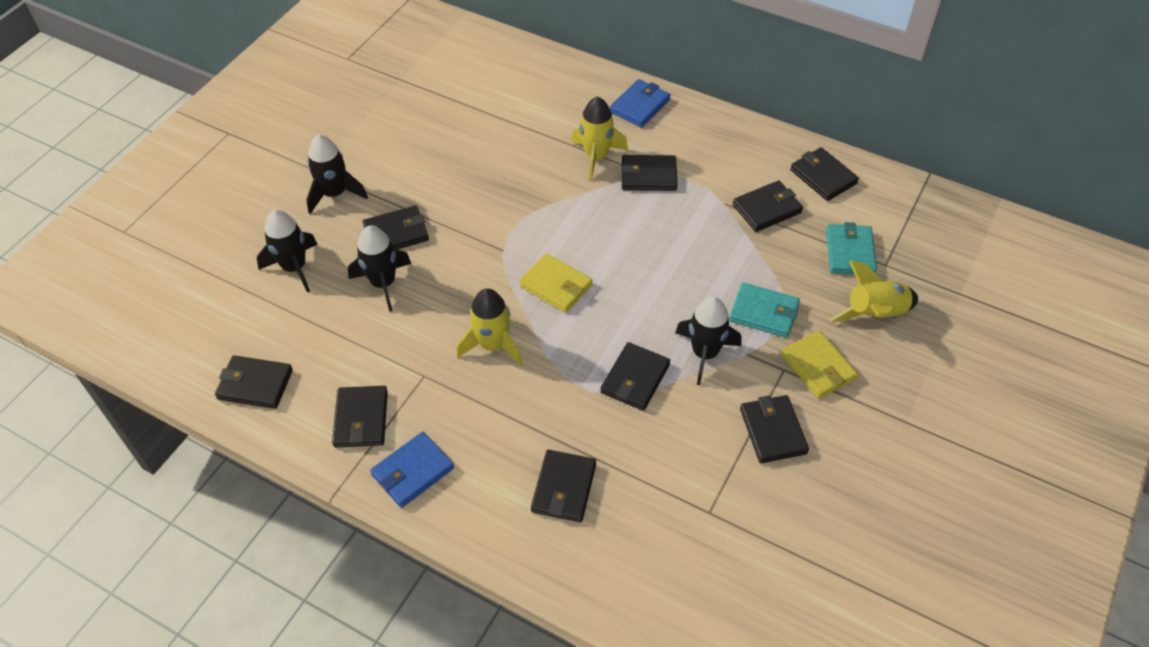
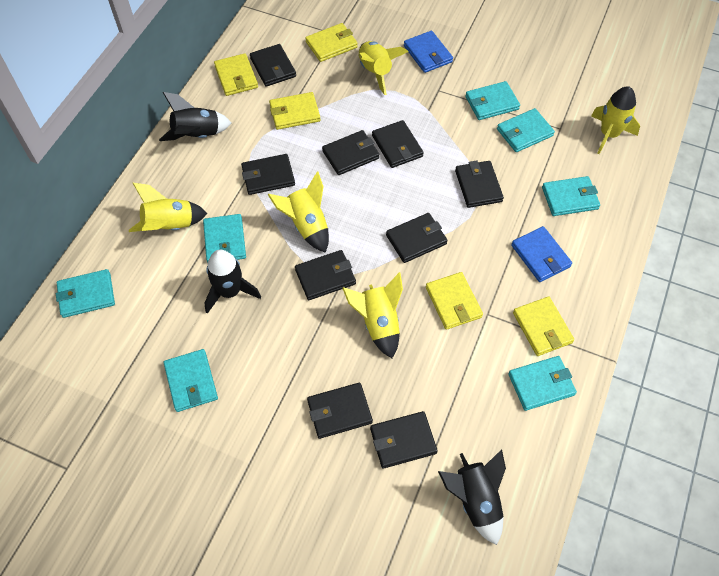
black rocket: 4 -> 3
turquoise wallet: 2 -> 7
yellow rocket: 3 -> 5
yellow wallet: 2 -> 5

